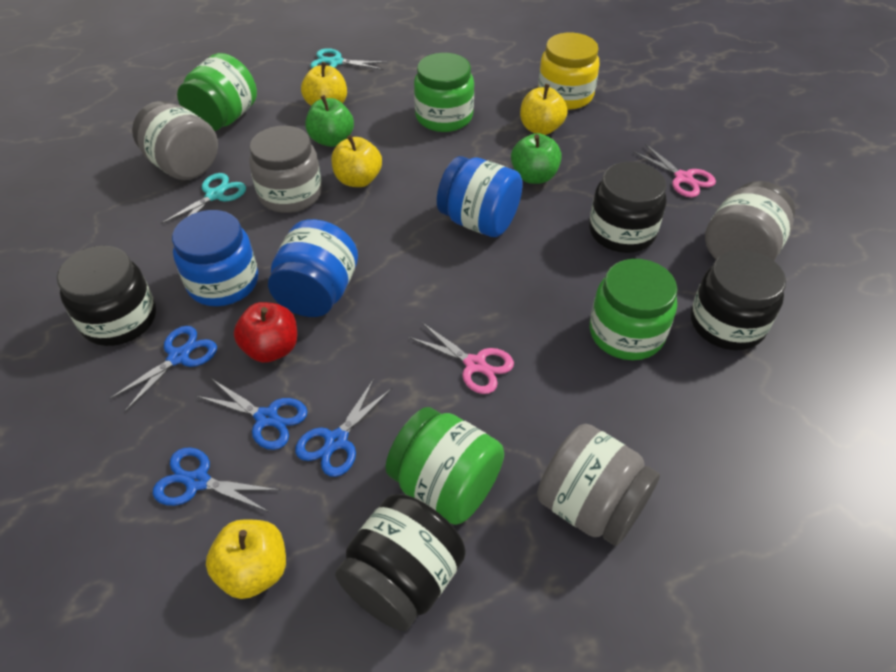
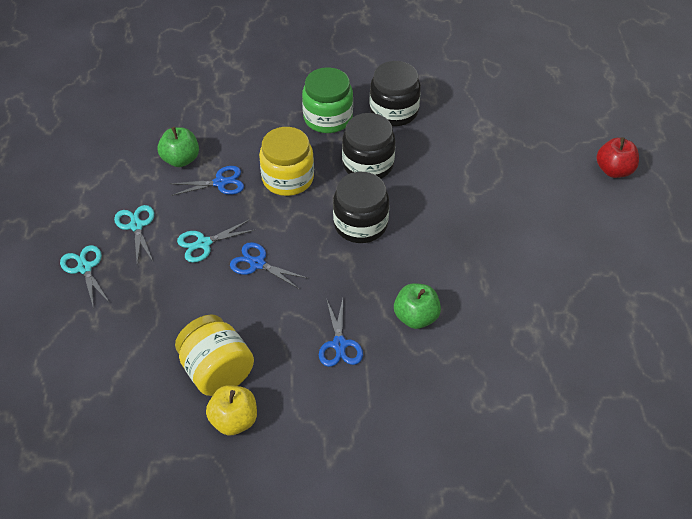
black jar: 4 -> 3
blue jar: 3 -> 0
blue scissors: 4 -> 3
green jar: 4 -> 1
grey jar: 4 -> 0
pink scissors: 2 -> 0
turquoise scissors: 2 -> 3
yellow apple: 4 -> 1
yellow jar: 1 -> 2

